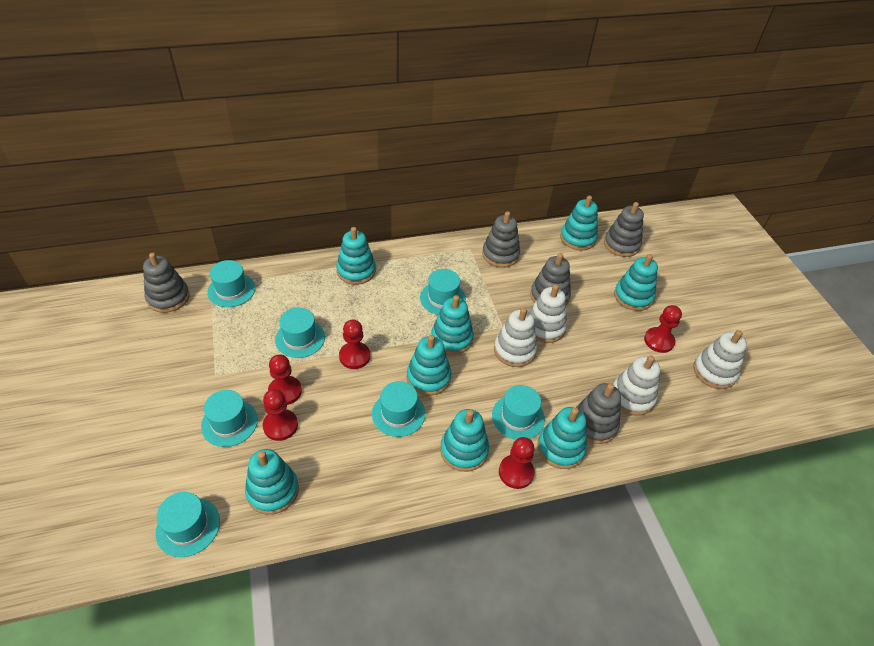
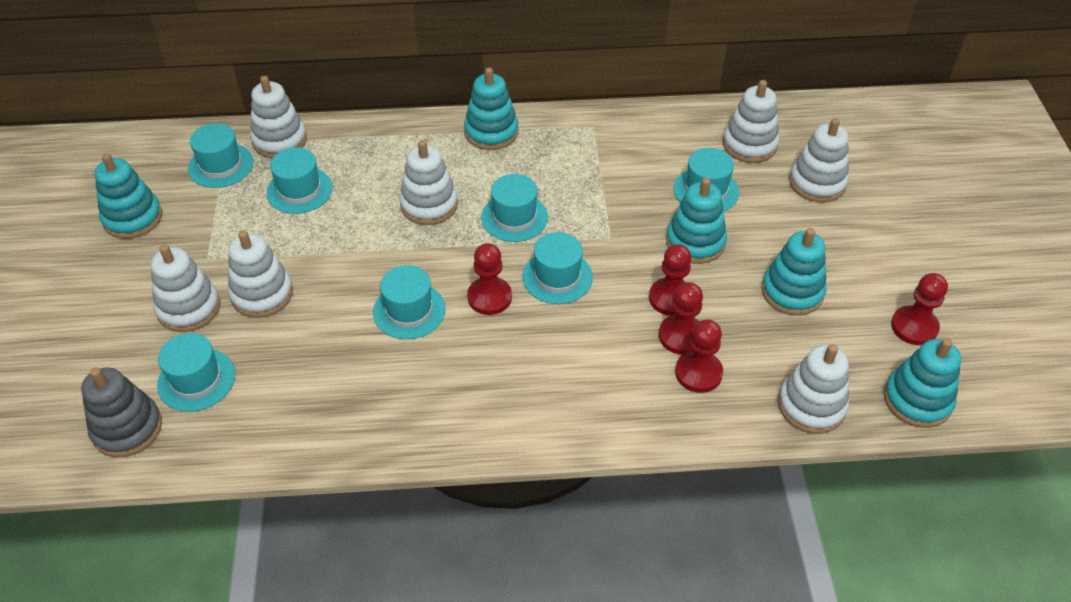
grey stacking toy: 5 -> 1
turquoise stacking toy: 8 -> 5
white stacking toy: 4 -> 7

